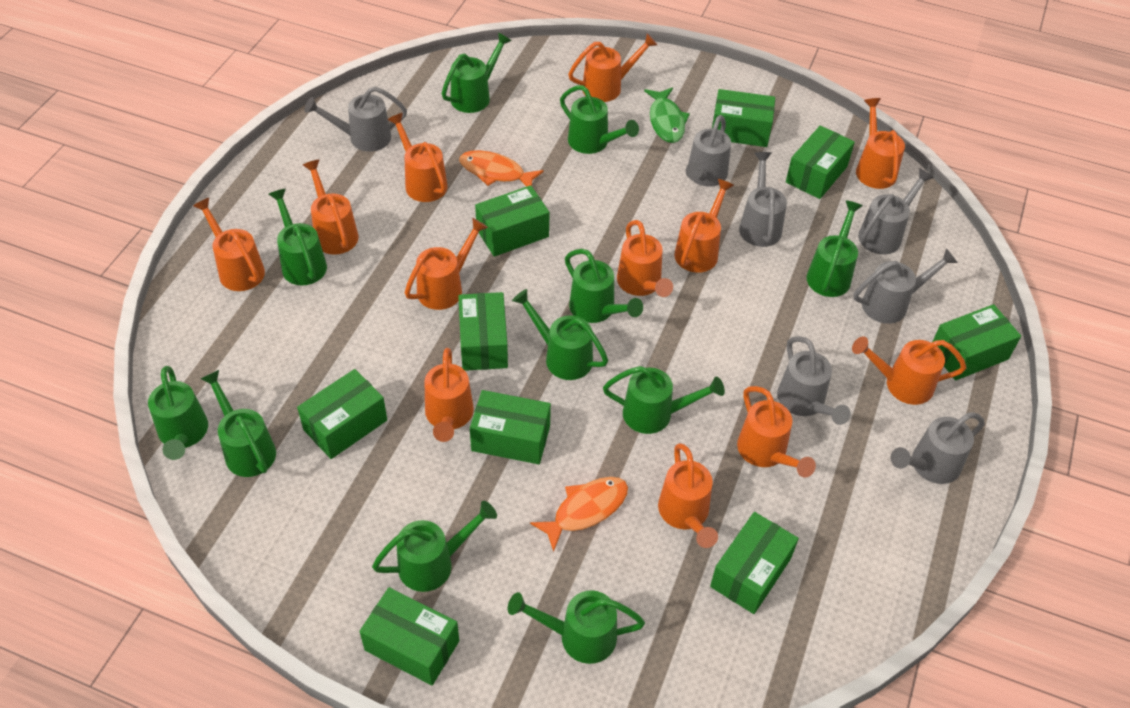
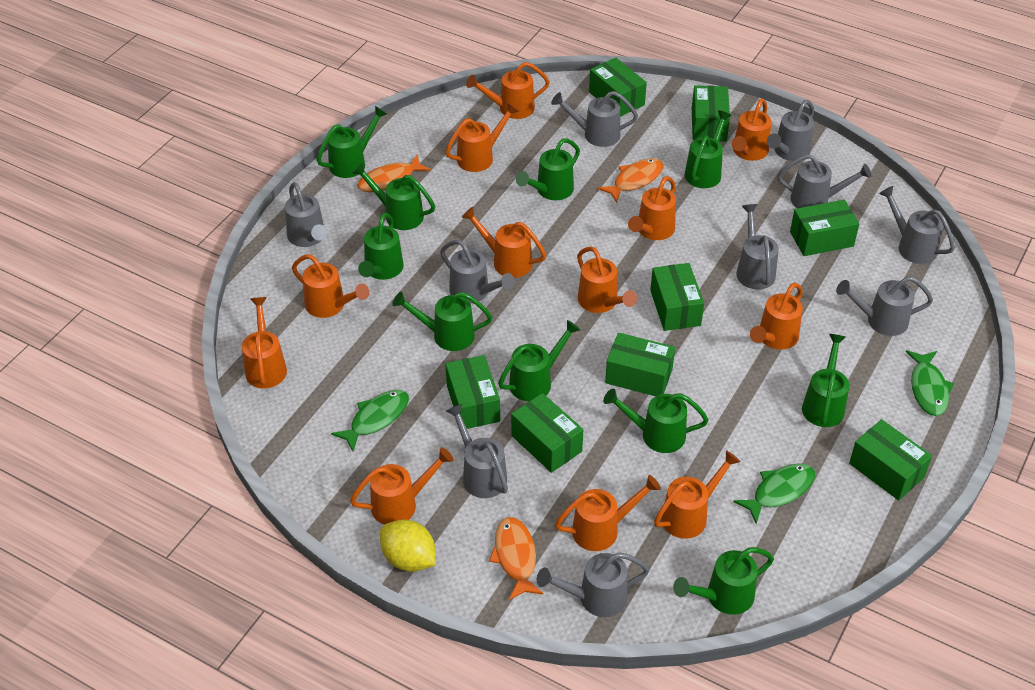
green box: 9 -> 8
green fish: 1 -> 3
green watering can: 11 -> 10
grey watering can: 7 -> 10
orange fish: 2 -> 3
yellow lemon: 0 -> 1

